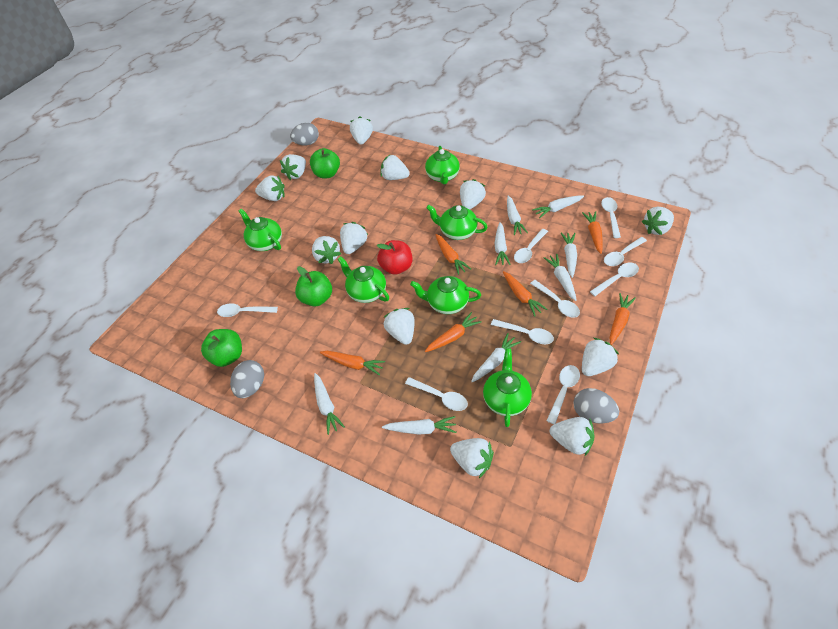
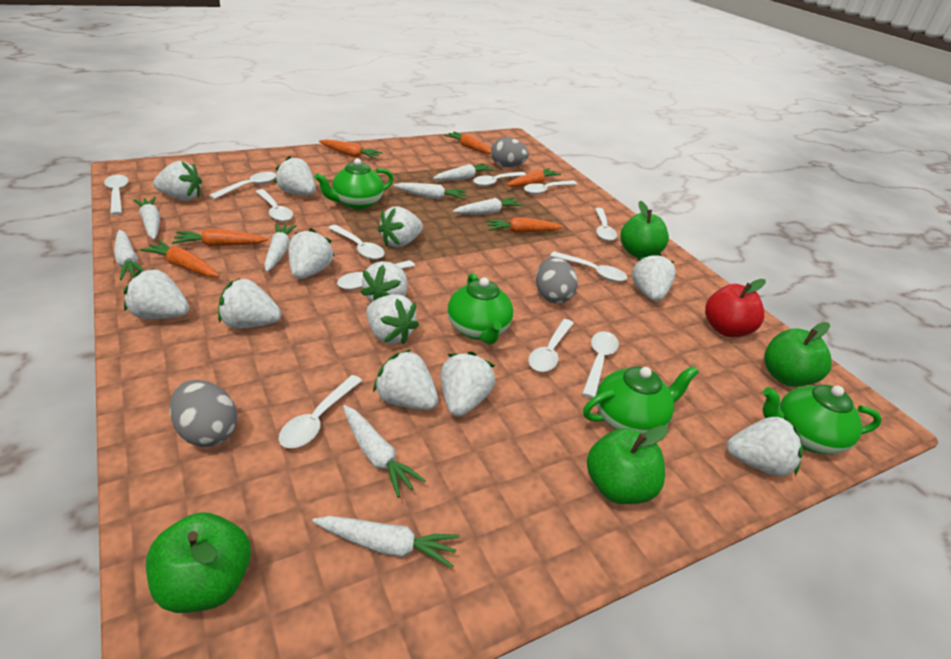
green apple: 3 -> 4
green teapot: 6 -> 4
white spoon: 9 -> 12

